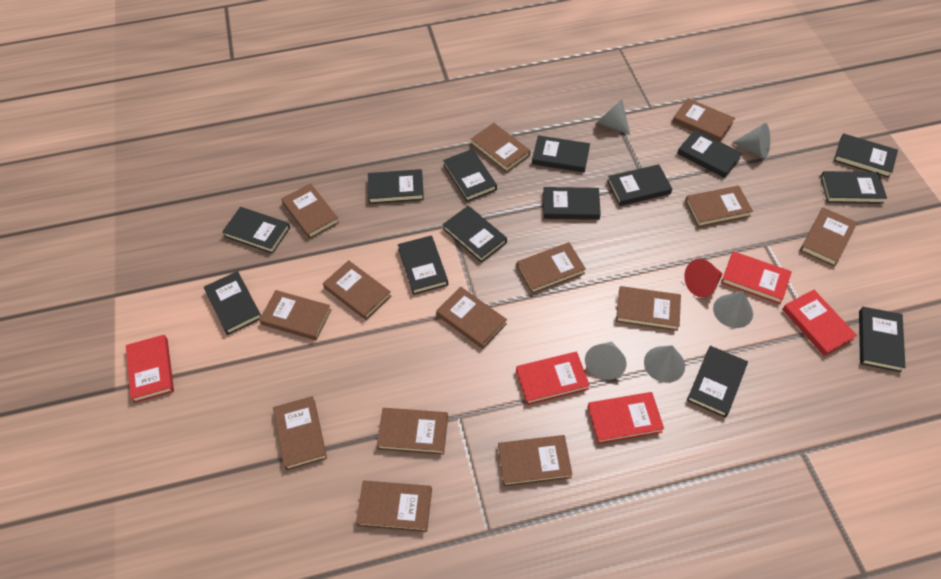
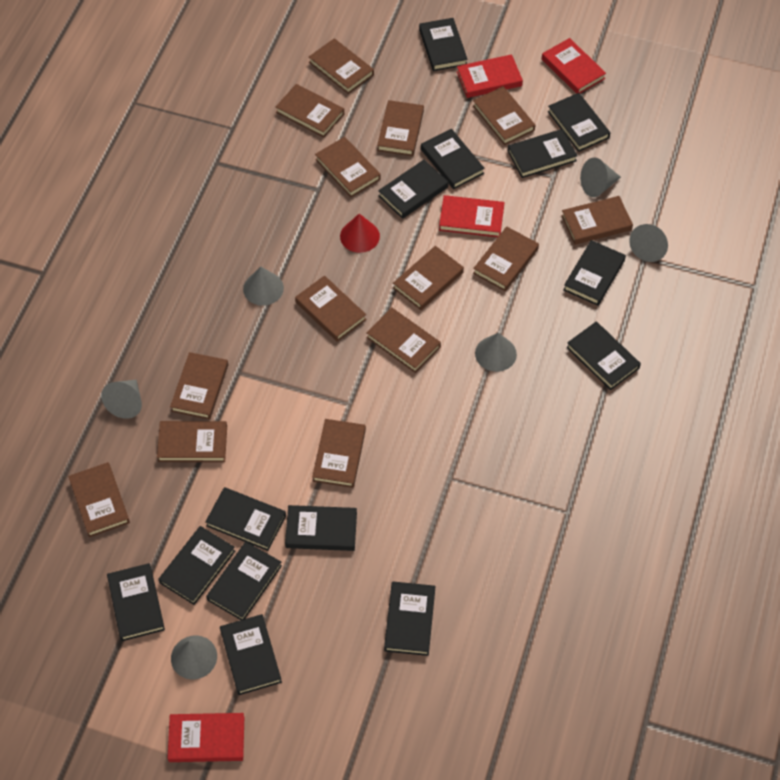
grey cone: 5 -> 6
red book: 5 -> 4

